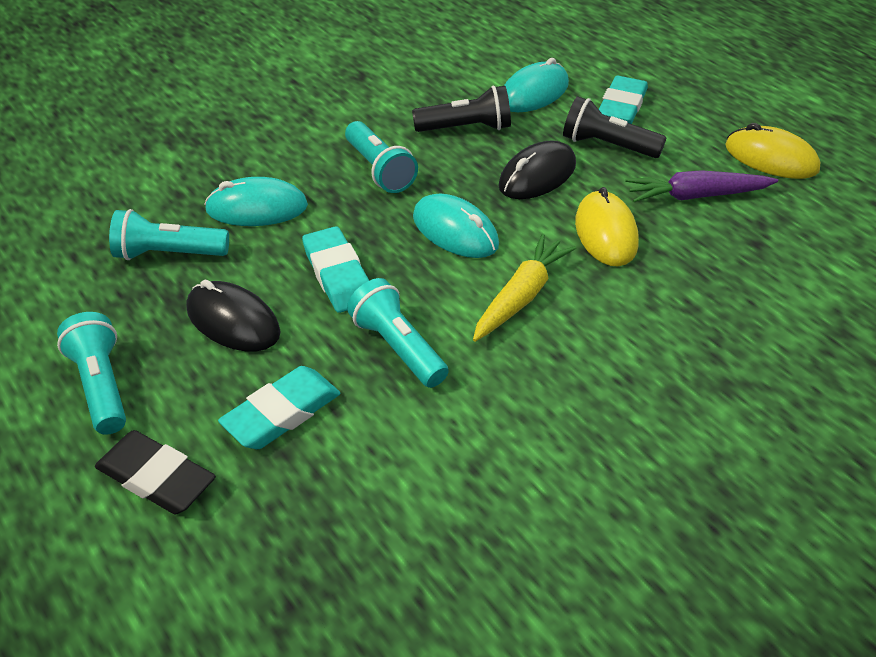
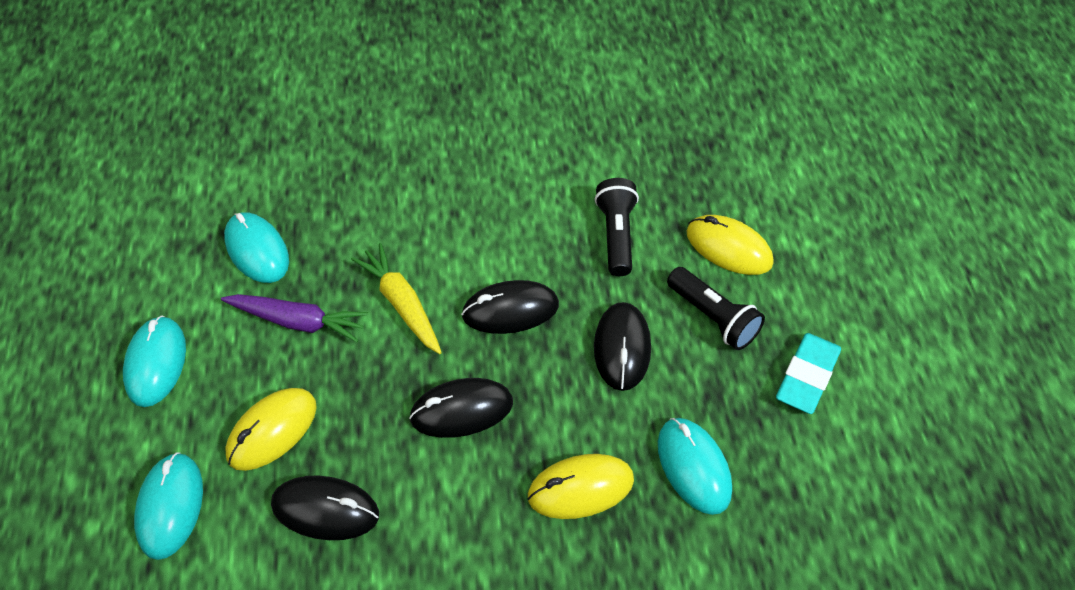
black eraser: 1 -> 0
black mouse: 2 -> 4
turquoise eraser: 3 -> 1
turquoise flashlight: 4 -> 0
turquoise mouse: 3 -> 4
yellow mouse: 2 -> 3

